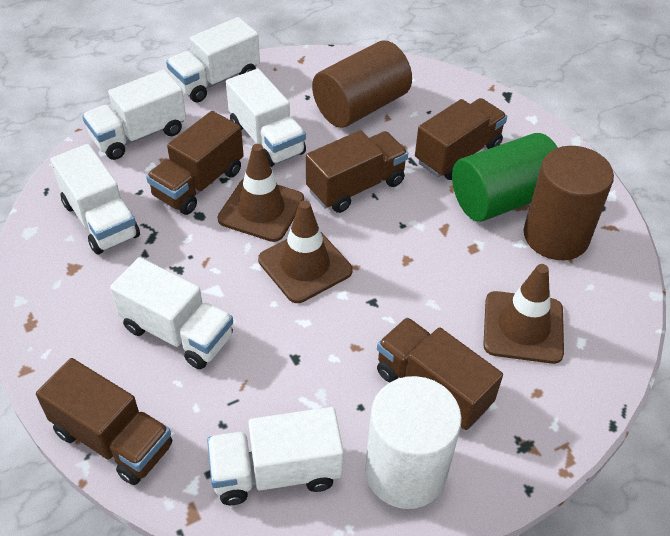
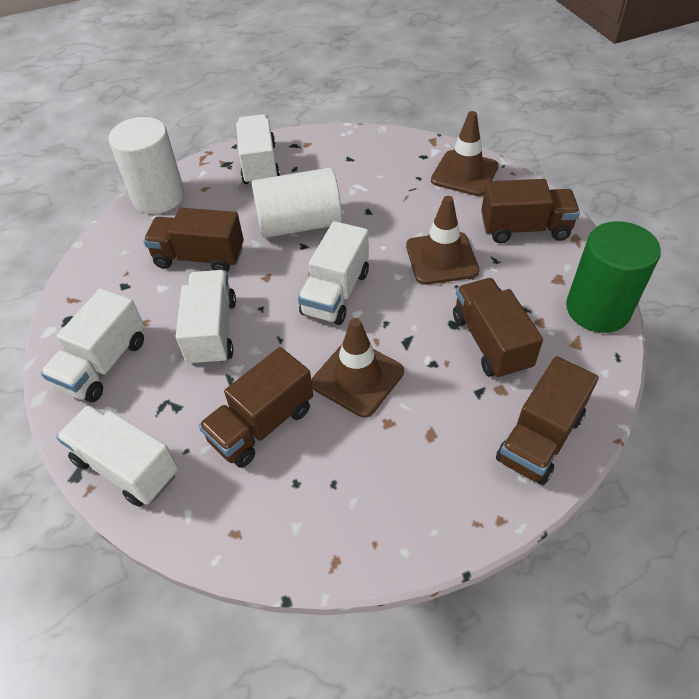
brown cylinder: 2 -> 0
white cylinder: 1 -> 2
white truck: 6 -> 5

